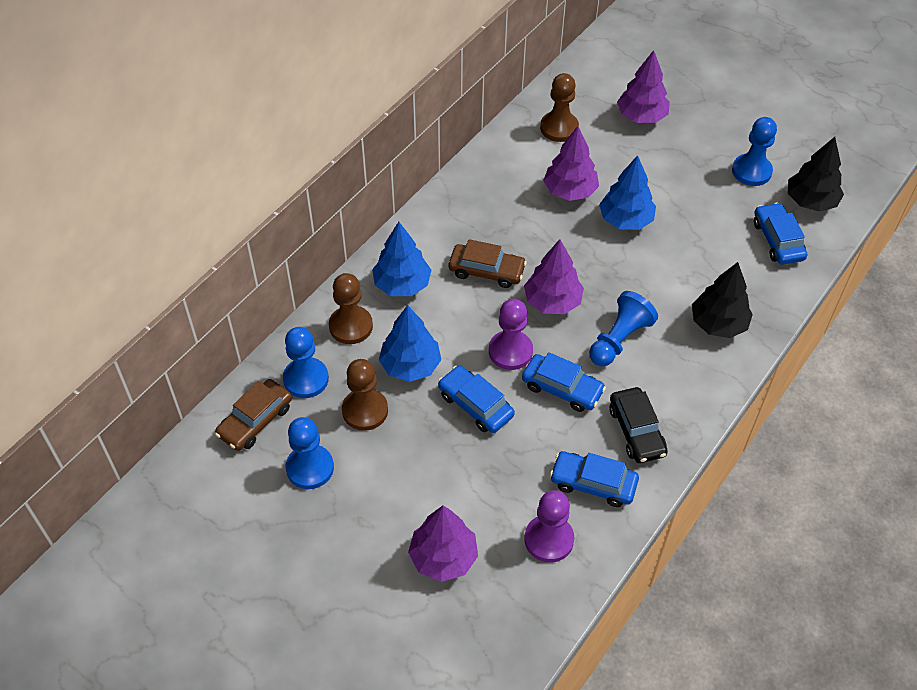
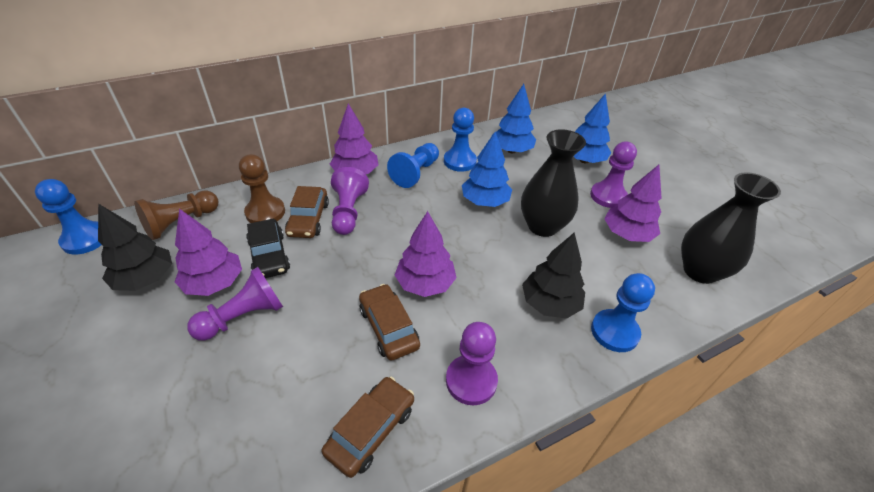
black vase: 0 -> 2
blue car: 4 -> 0
brown car: 2 -> 3
brown pawn: 3 -> 2
purple pawn: 2 -> 4

